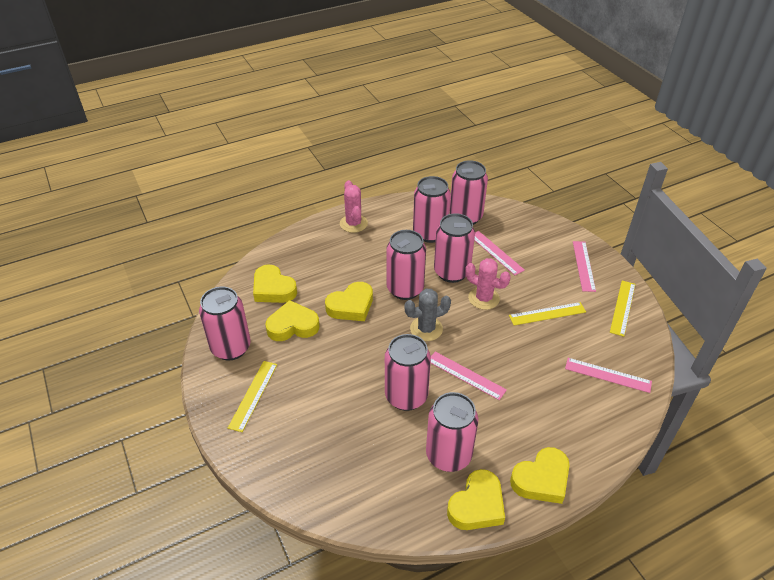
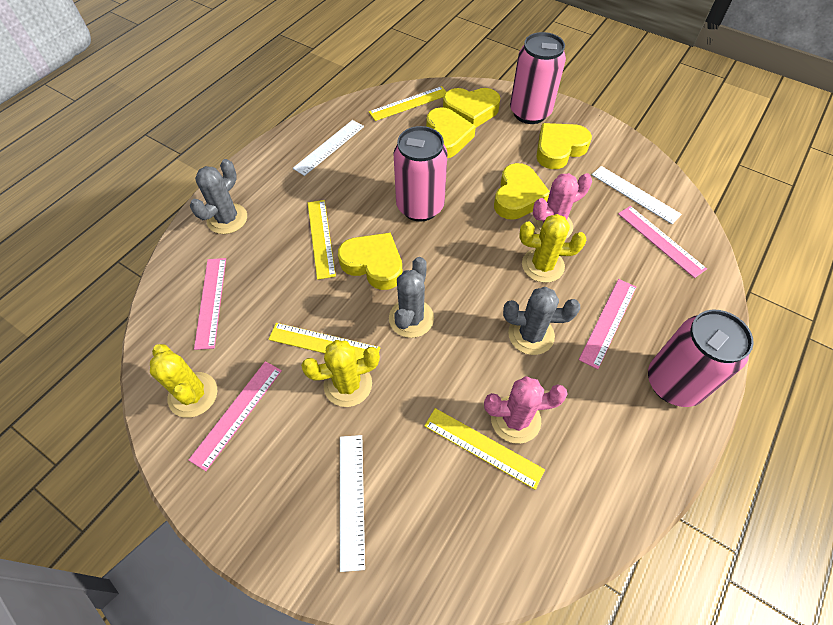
grey cactus: 1 -> 3
pink can: 7 -> 3
white ruler: 0 -> 3
yellow cactus: 0 -> 3
yellow ruler: 3 -> 4

